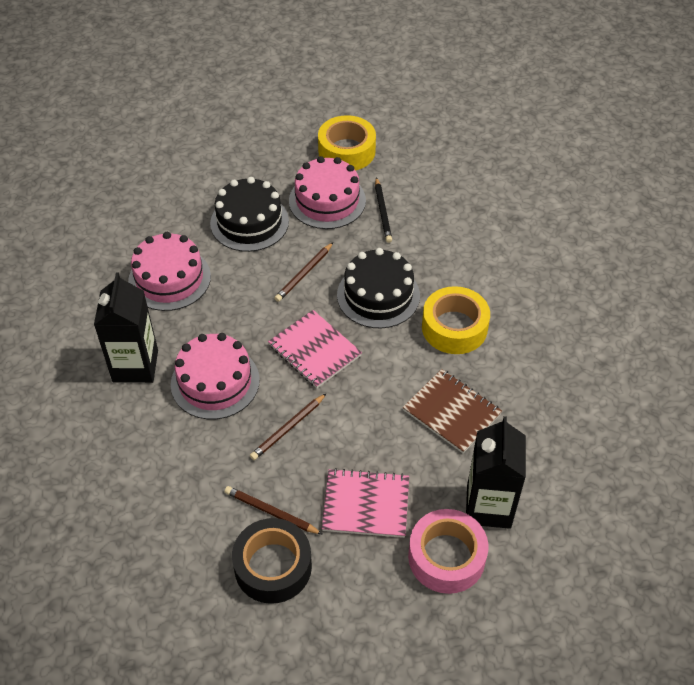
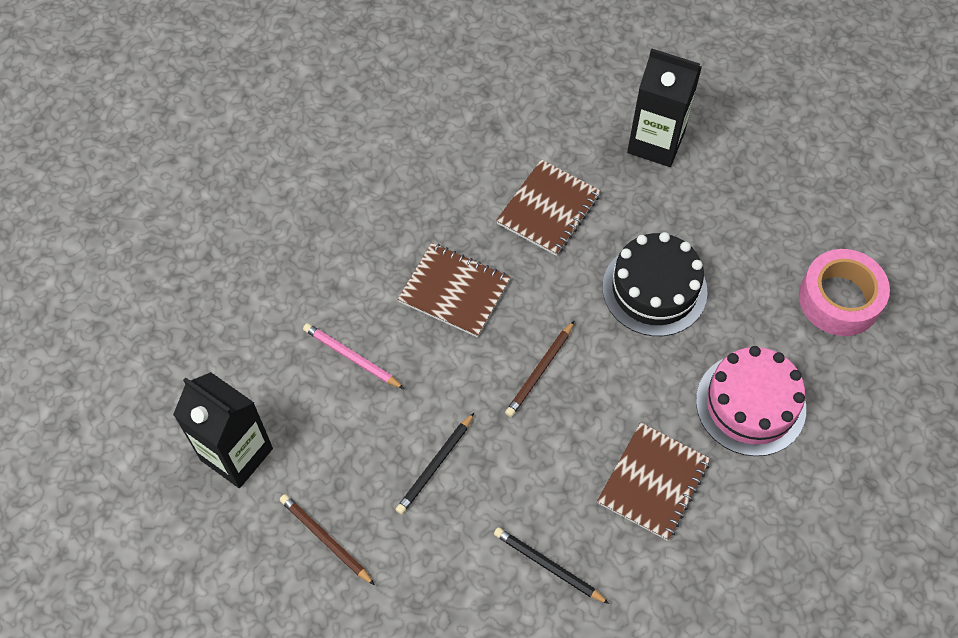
black cake: 2 -> 1
black pencil: 1 -> 2
black tape: 1 -> 0
brown notebook: 1 -> 3
brown pencil: 3 -> 2
pink cake: 3 -> 1
pink notebook: 2 -> 0
pink pencil: 0 -> 1
yellow tape: 2 -> 0

